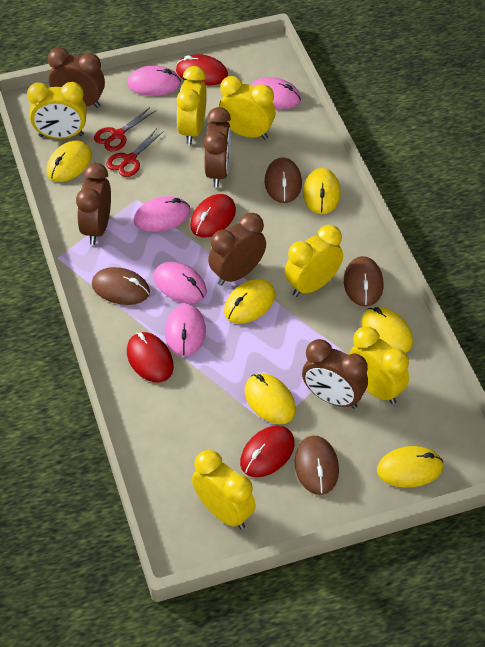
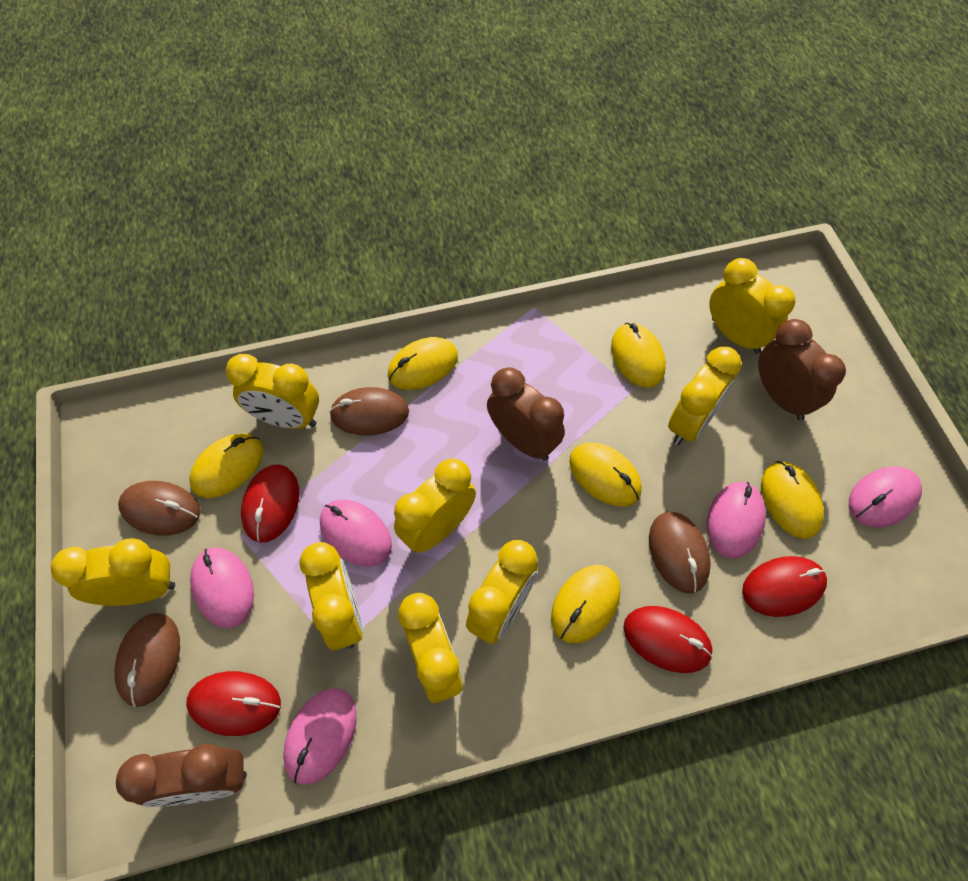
brown clock: 5 -> 3
red scissors: 2 -> 0
yellow clock: 6 -> 8

